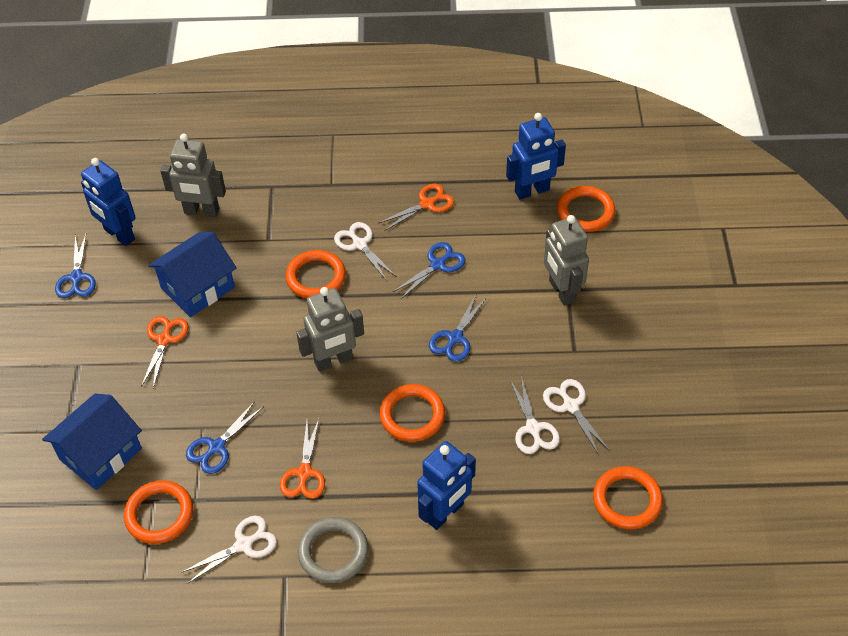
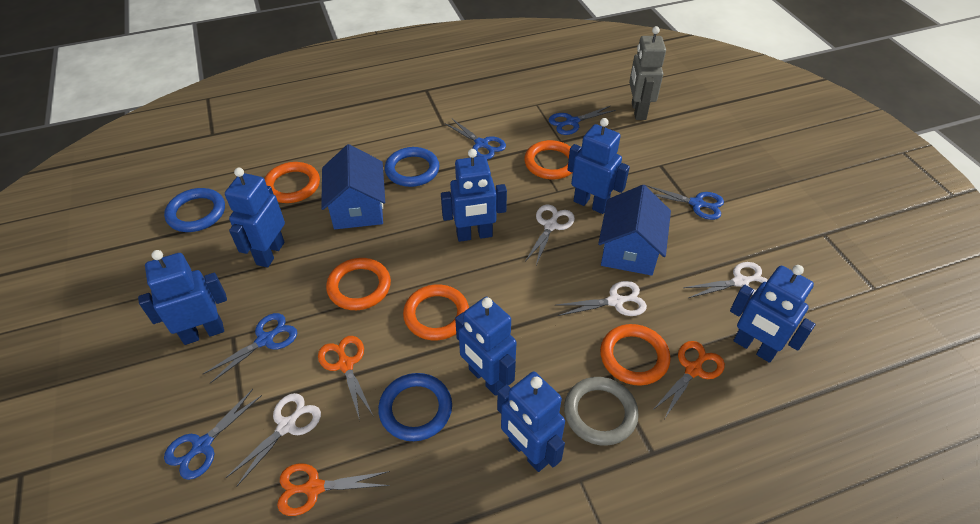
blue ring: 0 -> 3
blue robot: 3 -> 7
blue scissors: 4 -> 5
grey robot: 3 -> 1

